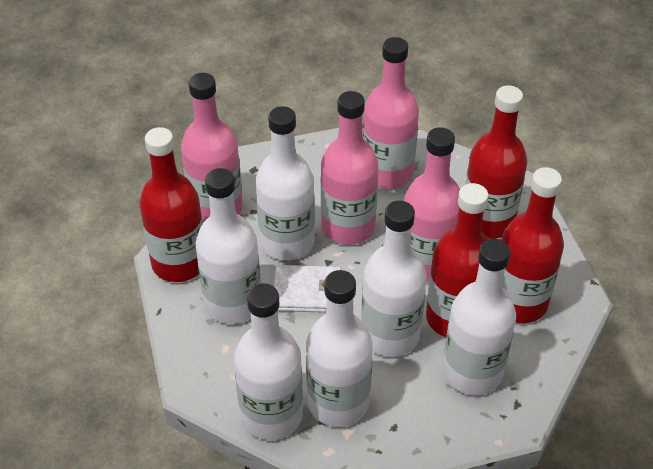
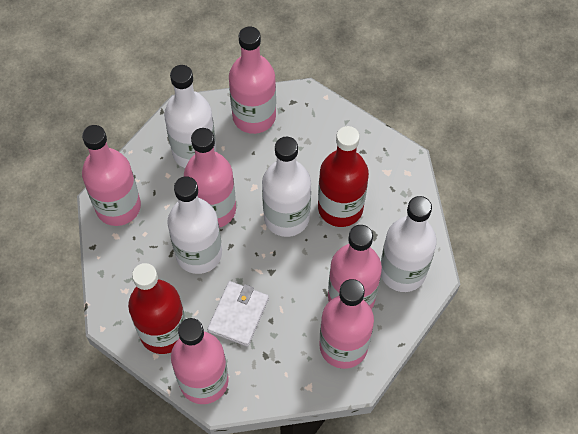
pink bottle: 4 -> 6
red bottle: 4 -> 2
white bottle: 6 -> 4

